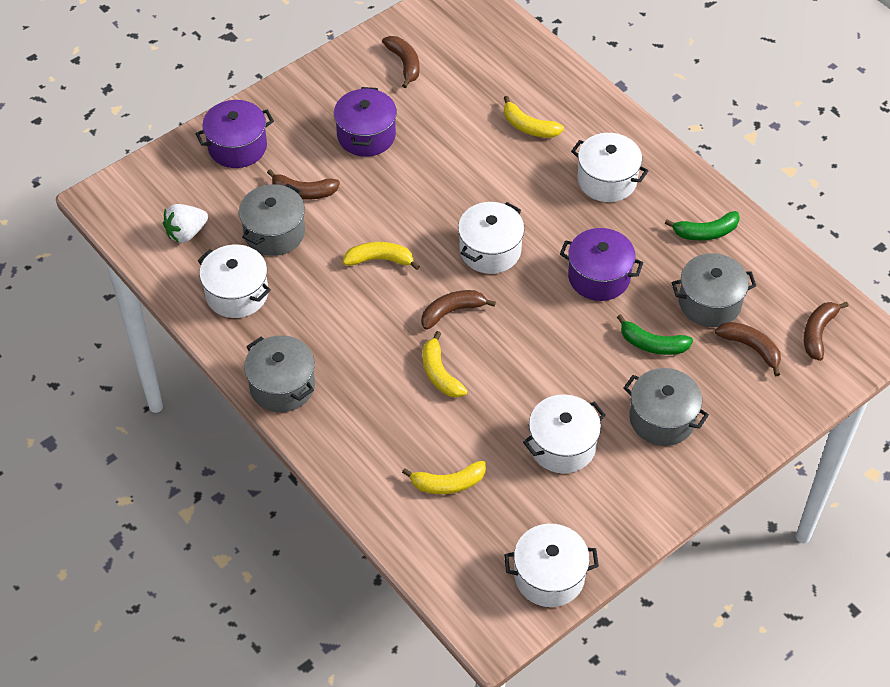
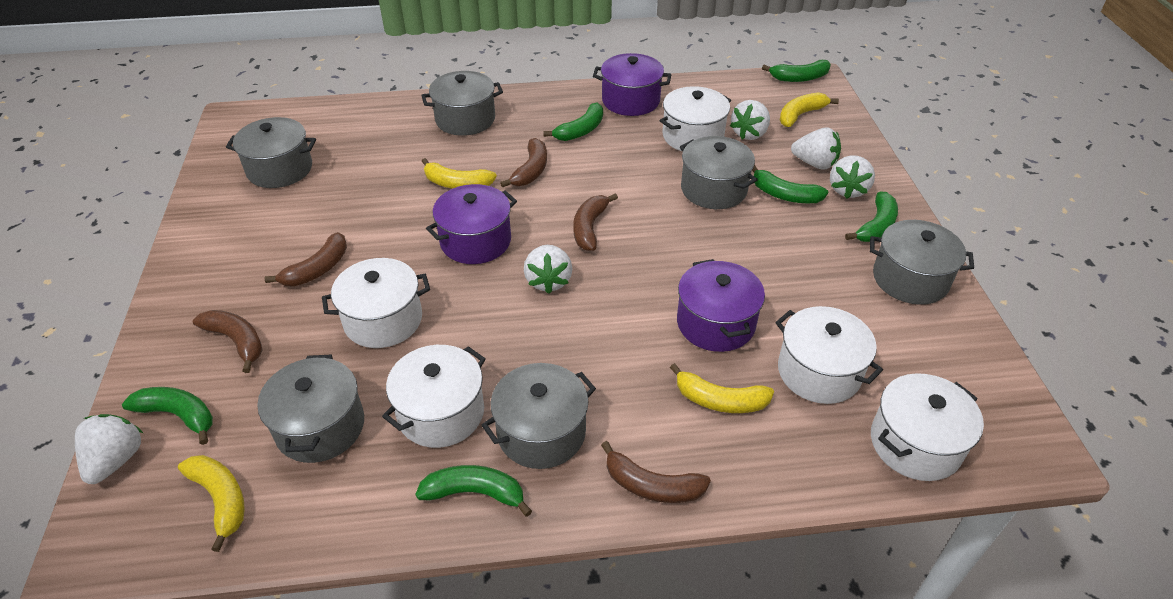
green banana: 2 -> 6
grey pot: 4 -> 6
white strawberry: 1 -> 5

